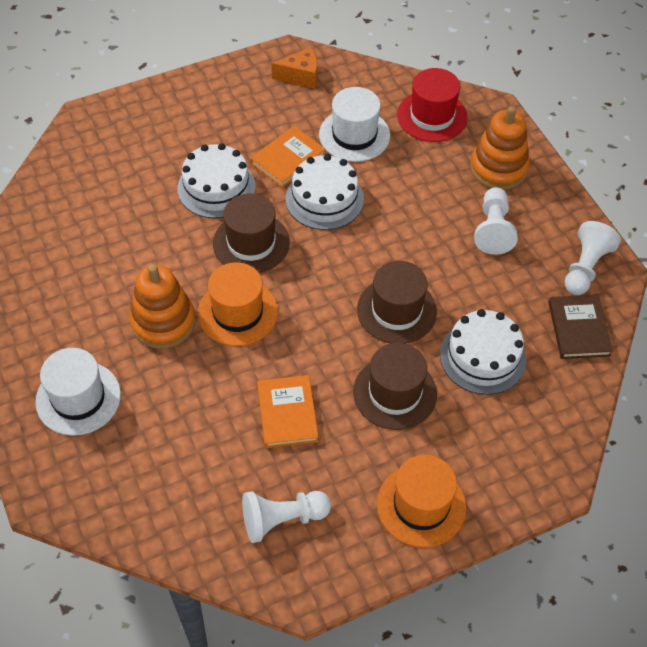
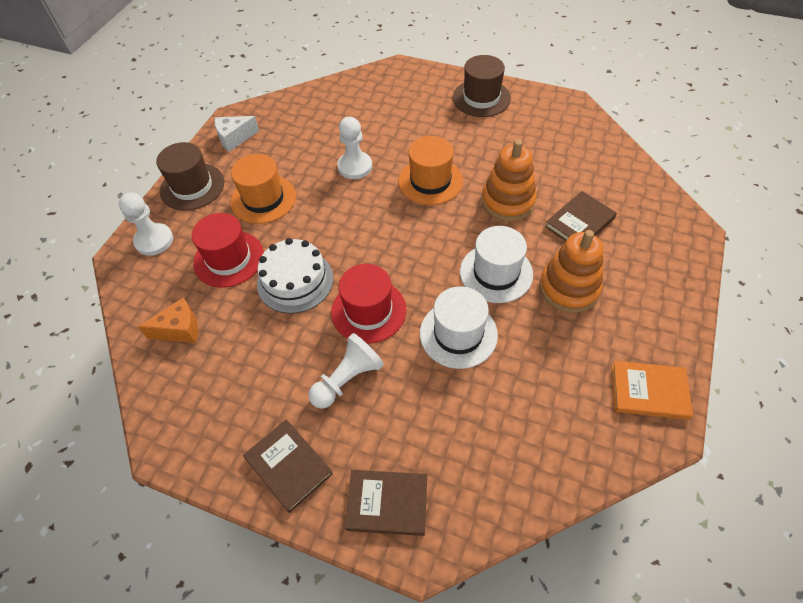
brown book: 1 -> 3
brown hat: 3 -> 2
orange book: 2 -> 1
red hat: 1 -> 2
white cake: 3 -> 1
white cheese: 0 -> 1

